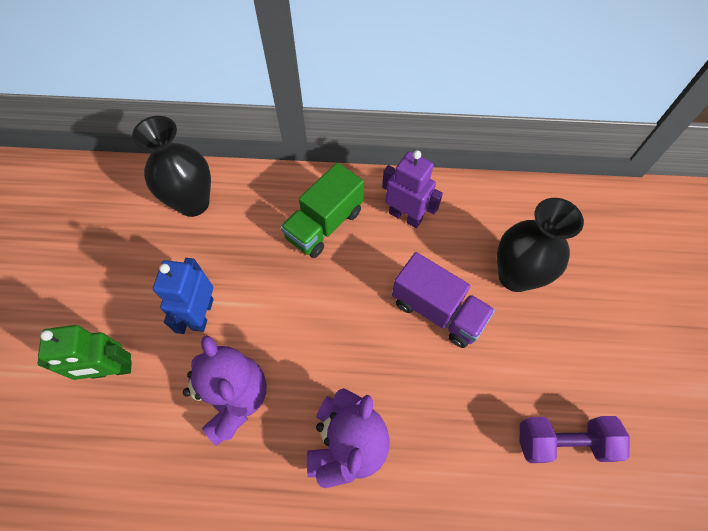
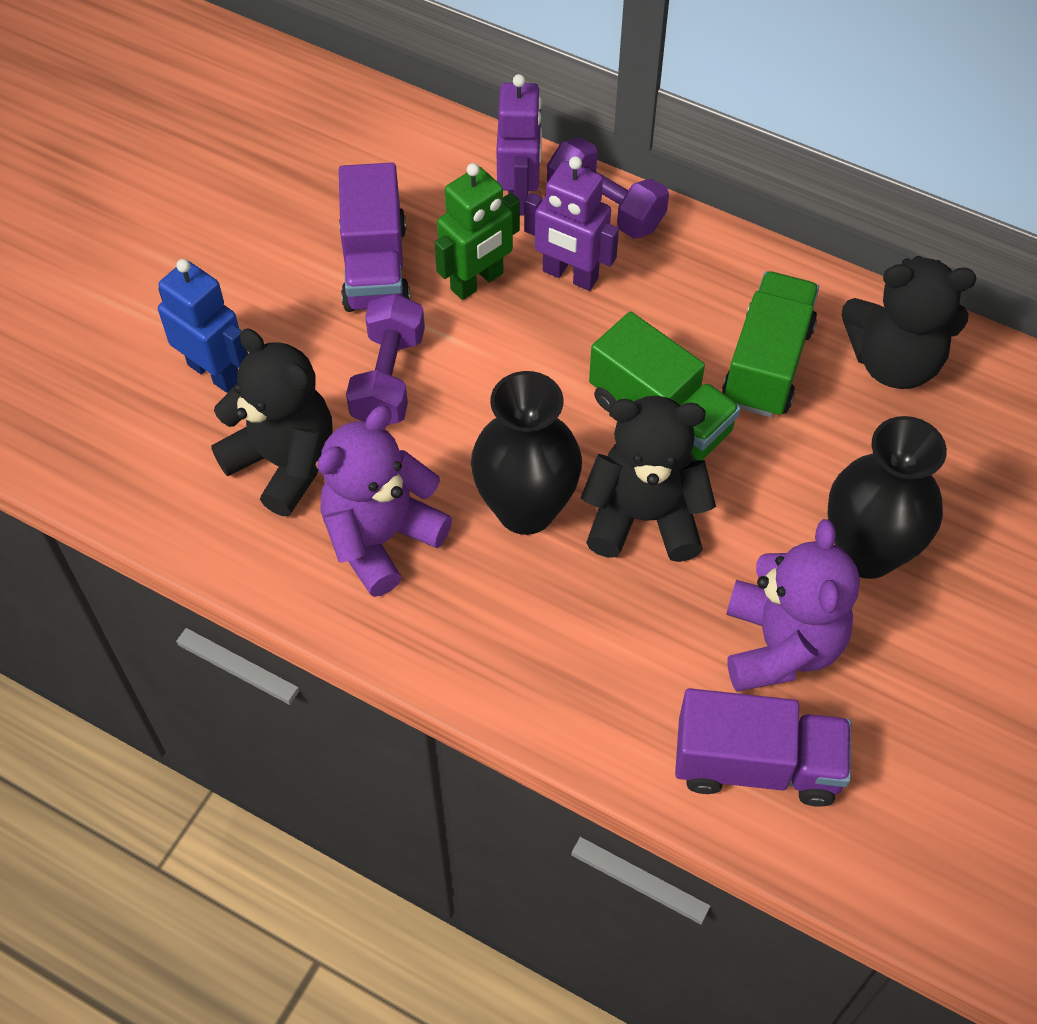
black teddy bear: 0 -> 3
green truck: 1 -> 2
purple dumbbell: 1 -> 2
purple robot: 1 -> 2
purple truck: 1 -> 2

